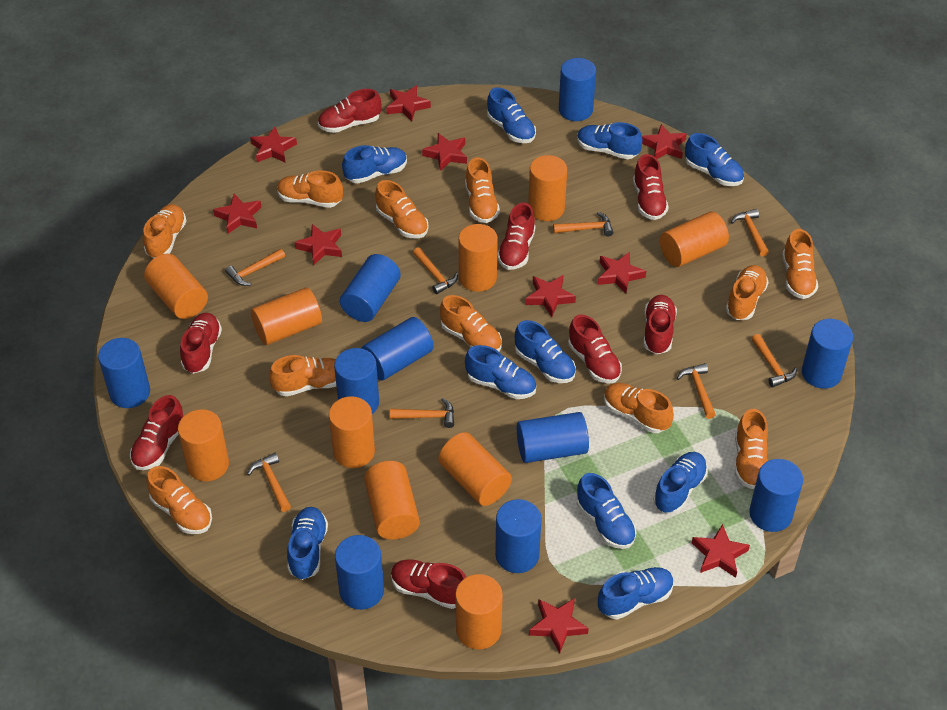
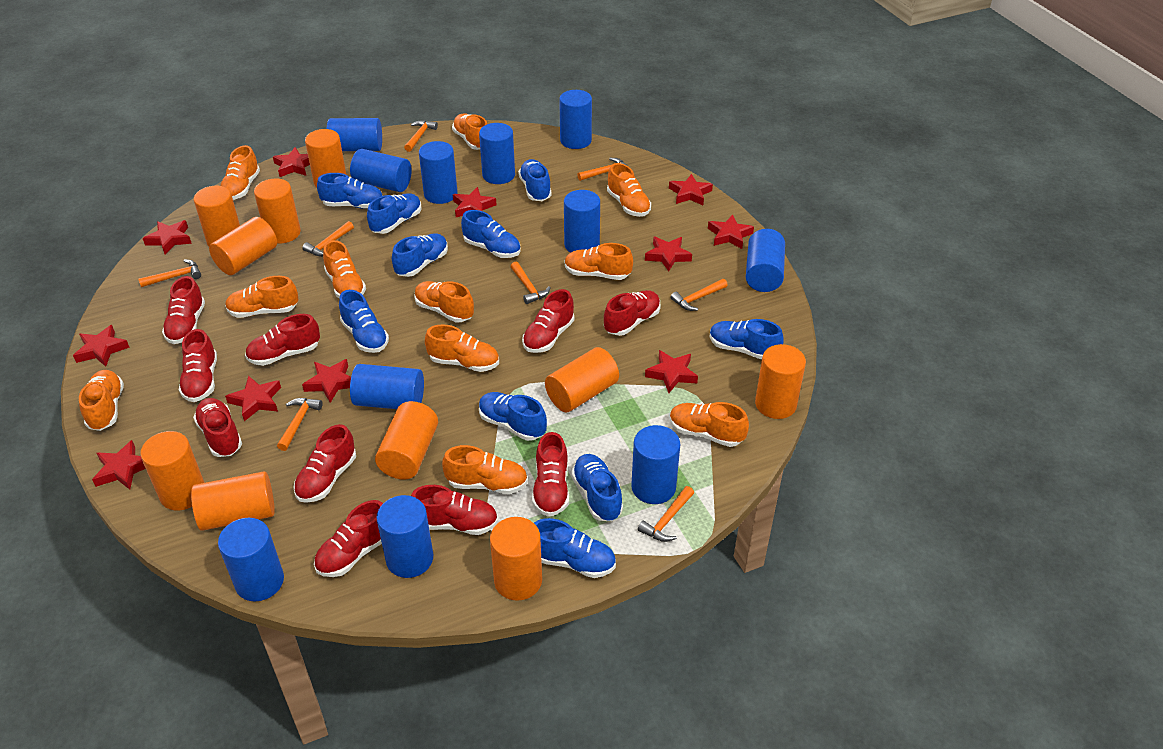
blue cylinder: 10 -> 11
red shoe: 8 -> 10
red star: 10 -> 11

